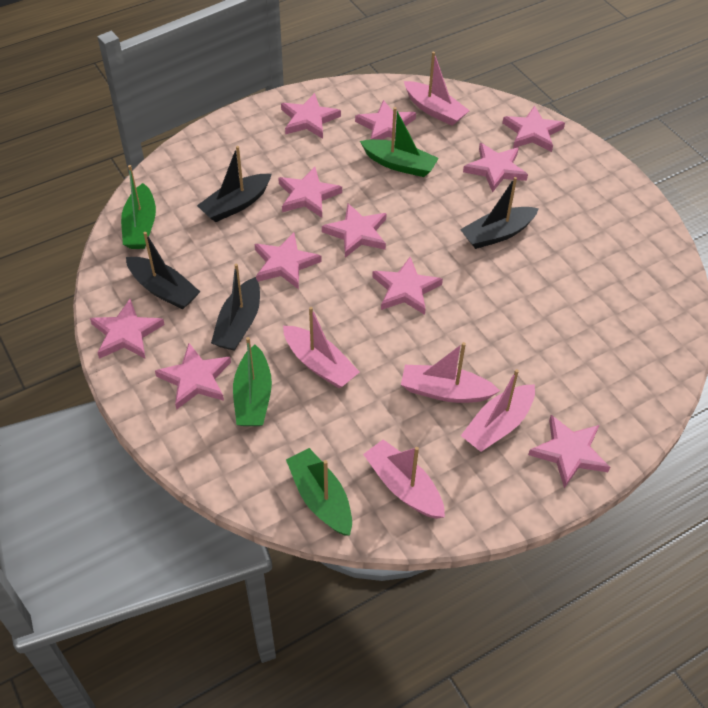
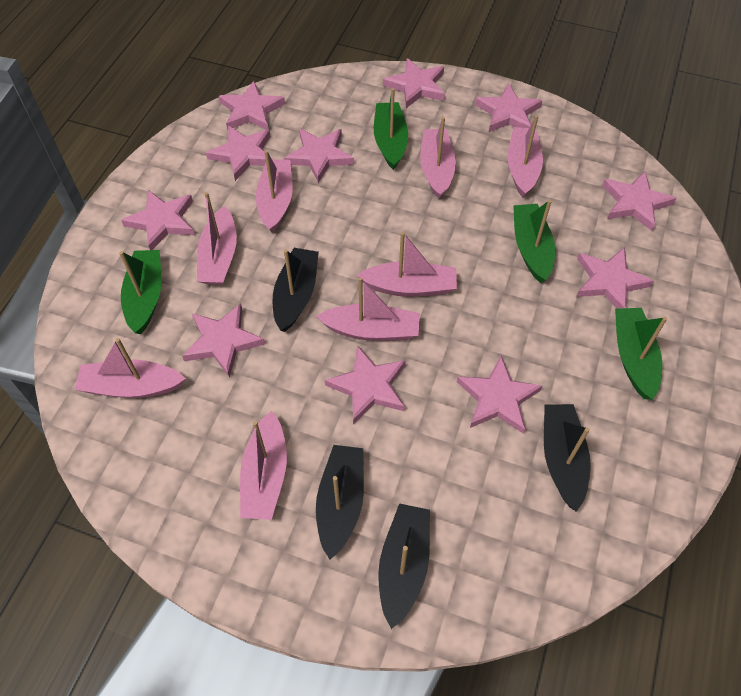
pink boat: 5 -> 8

